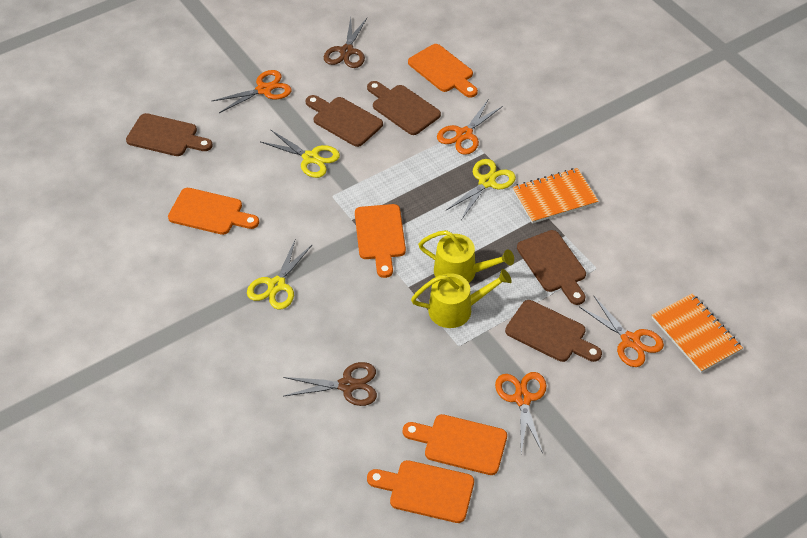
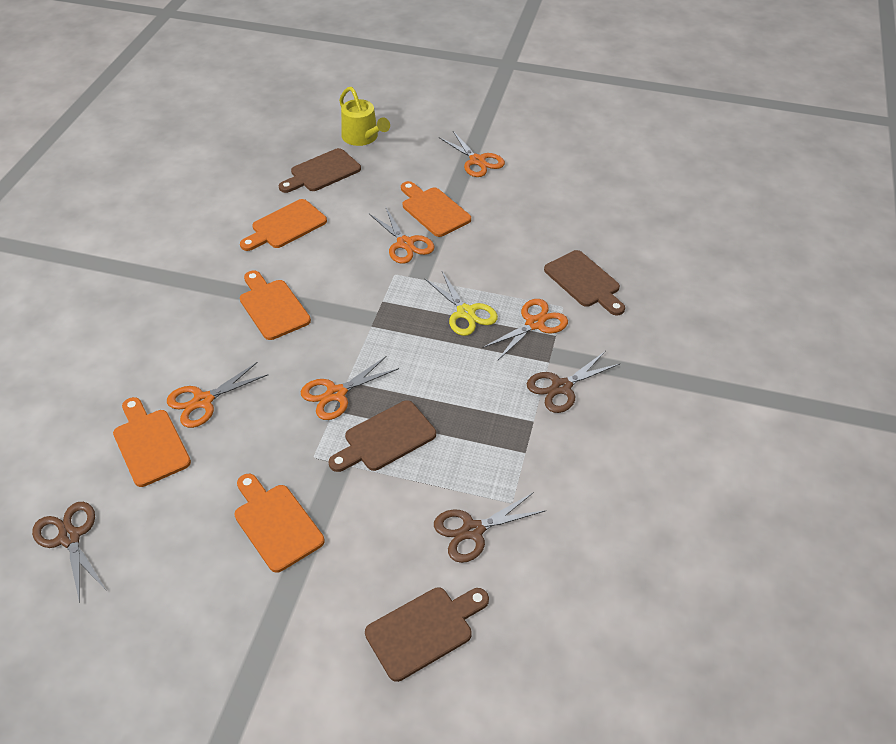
brown cutting board: 5 -> 4
brown scissors: 2 -> 3
orange notebook: 2 -> 0
orange scissors: 4 -> 5
yellow scissors: 3 -> 1
yellow watering can: 2 -> 1

